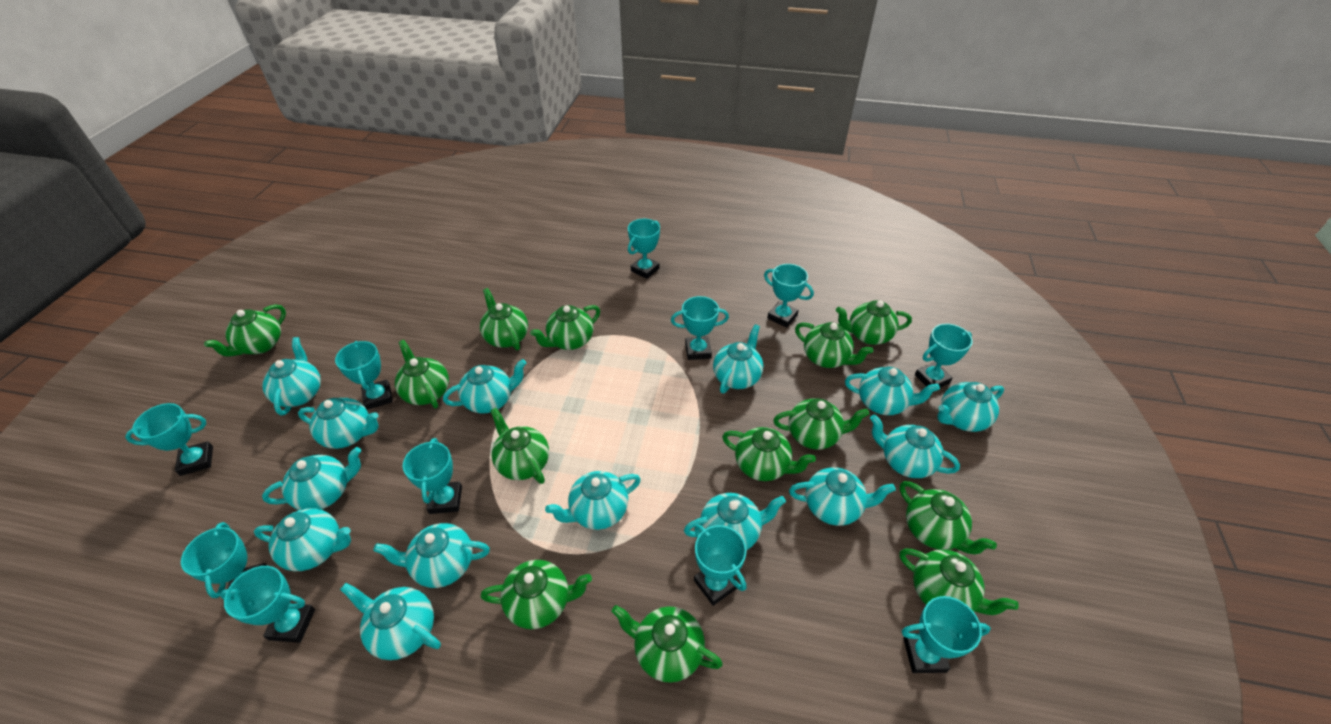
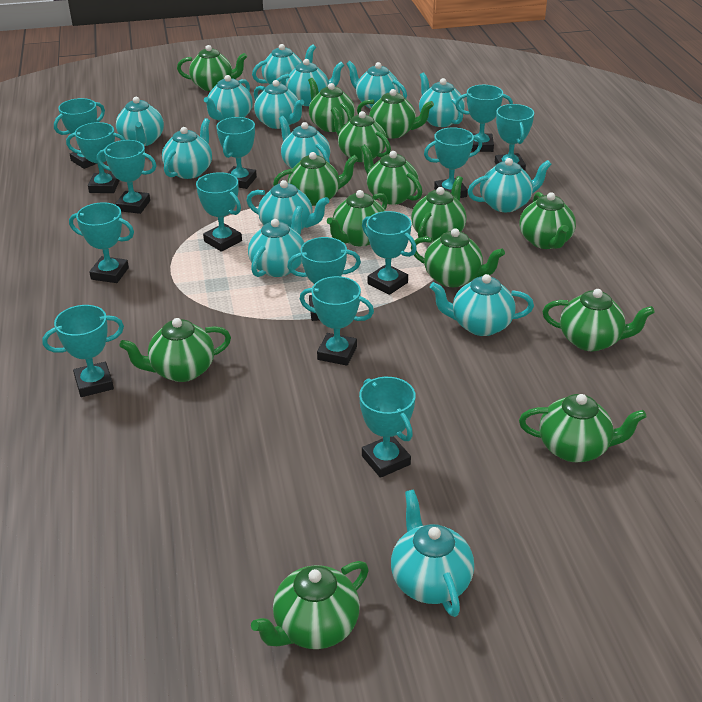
green teapot: 13 -> 14
turquoise trophy: 11 -> 14

